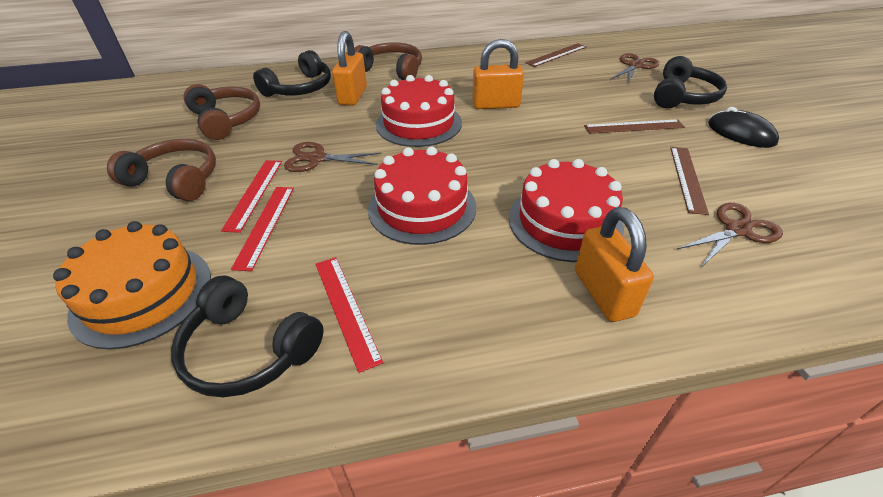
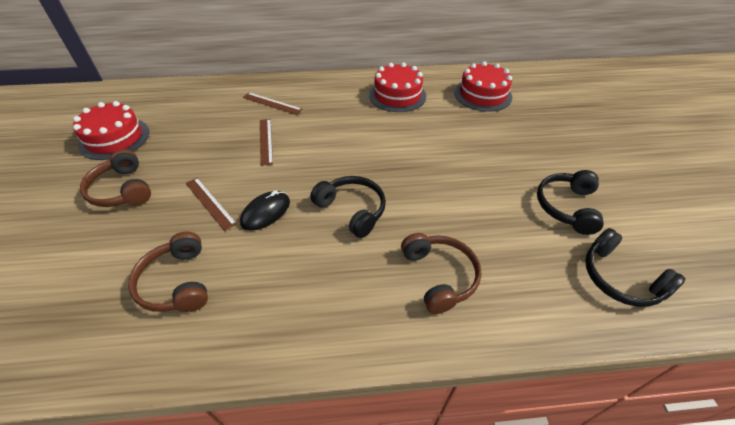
brown scissors: 3 -> 0
orange cake: 1 -> 0
orange padlock: 3 -> 0
red ruler: 3 -> 0

